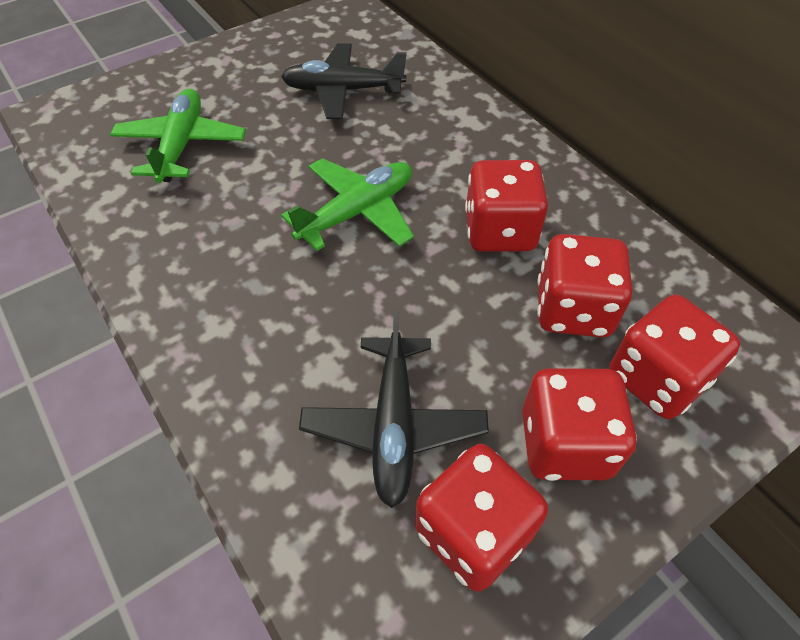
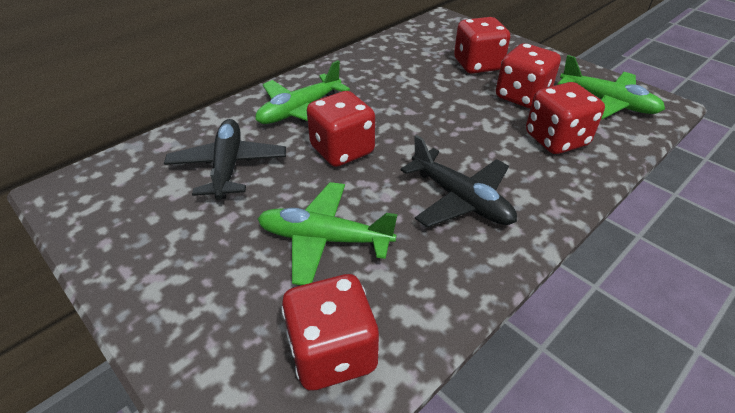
green plane: 2 -> 3

